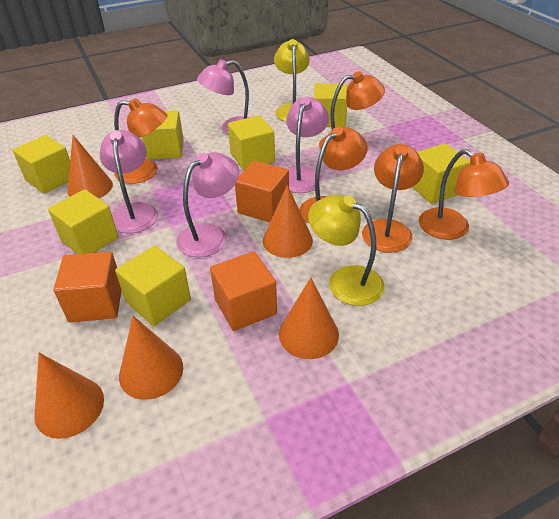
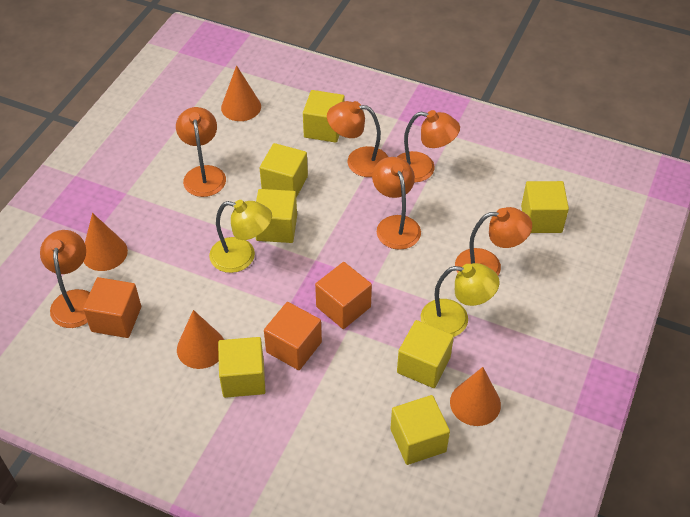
orange cone: 5 -> 4
orange lamp: 5 -> 6
pink lamp: 4 -> 0

